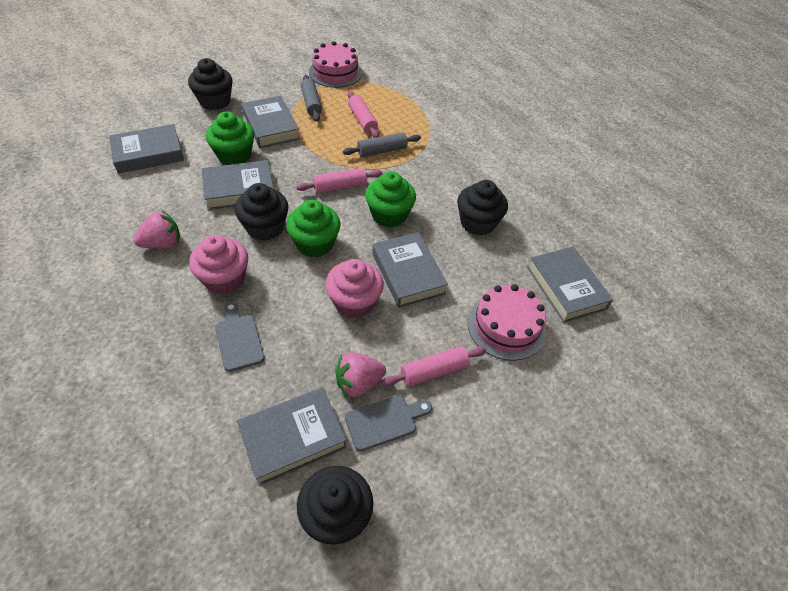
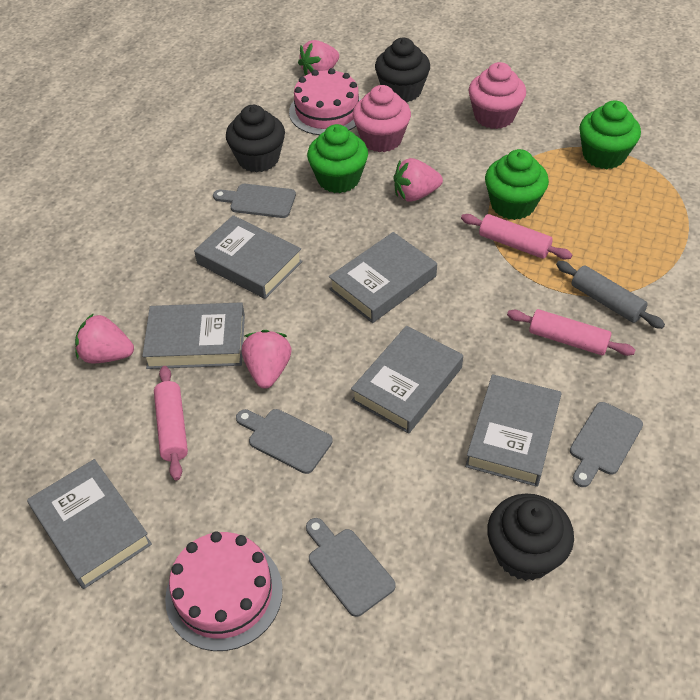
black cupcake: 4 -> 3
grey cutting board: 2 -> 4
grey rolling pin: 2 -> 1
pink strawberry: 2 -> 4

